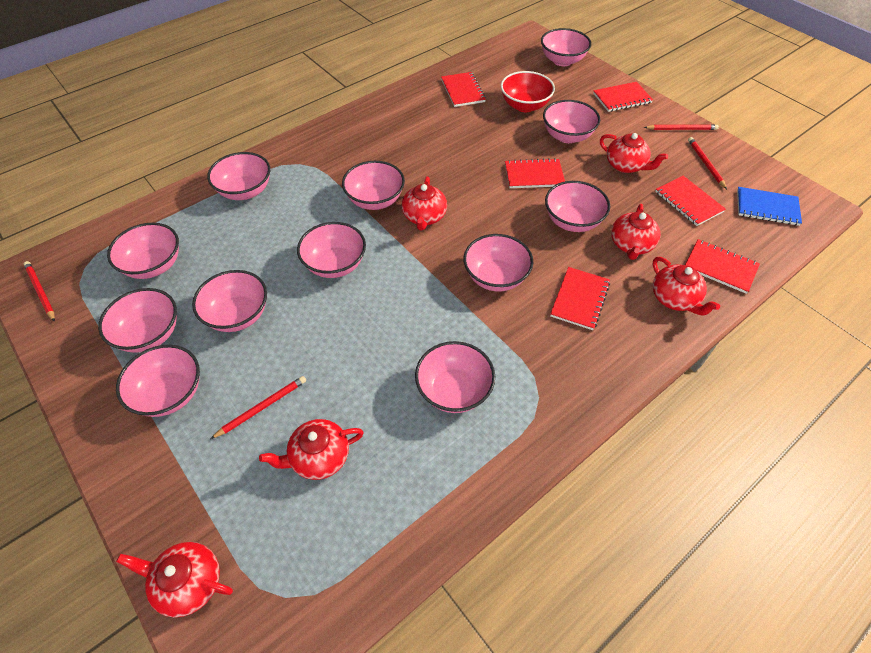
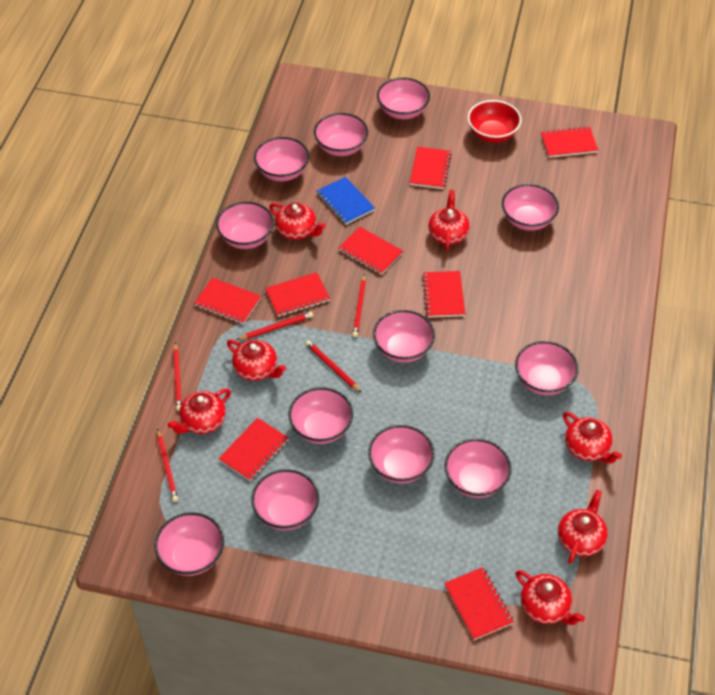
red notebook: 6 -> 8
red pencil: 4 -> 5
red teapot: 6 -> 7

